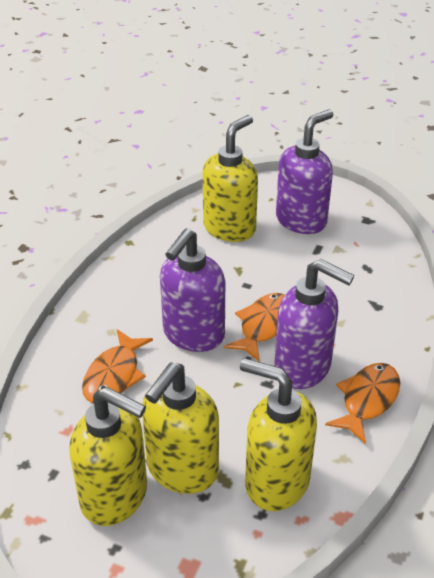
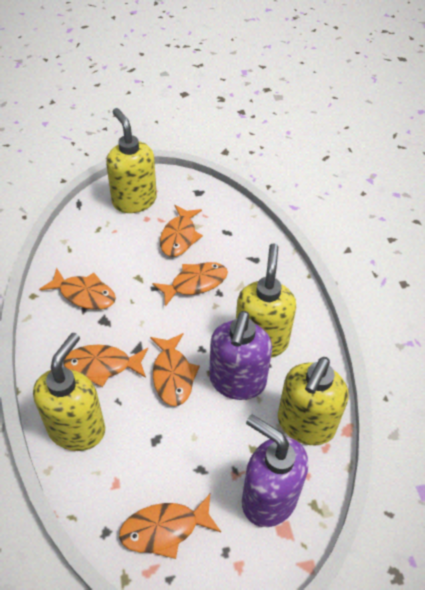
orange fish: 3 -> 6
purple soap dispenser: 3 -> 2

